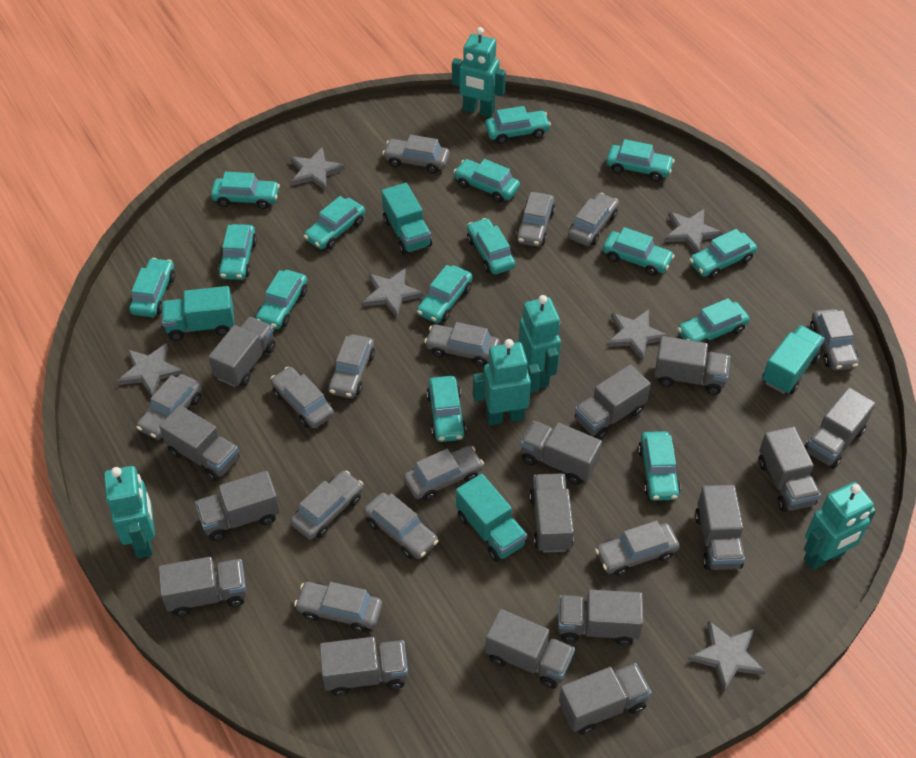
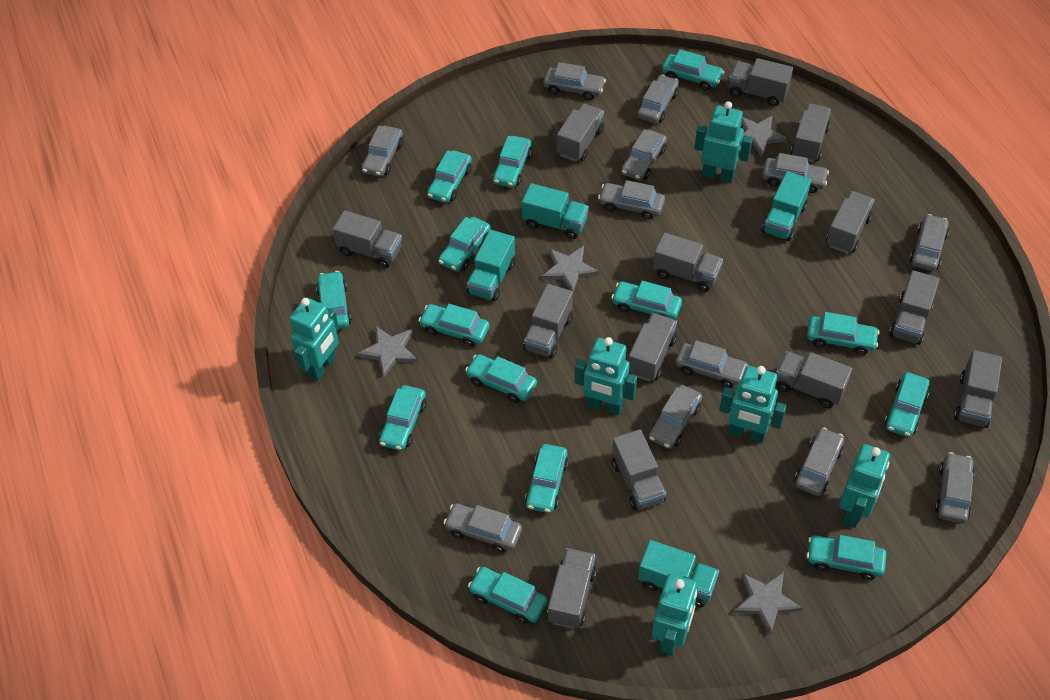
grey car: 13 -> 12
grey star: 6 -> 4
grey truck: 15 -> 13
turquoise car: 15 -> 14
turquoise robot: 5 -> 6

